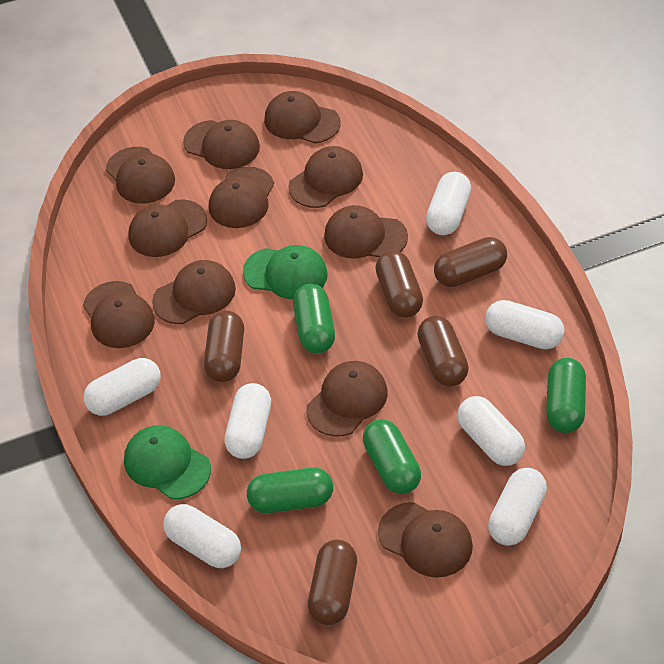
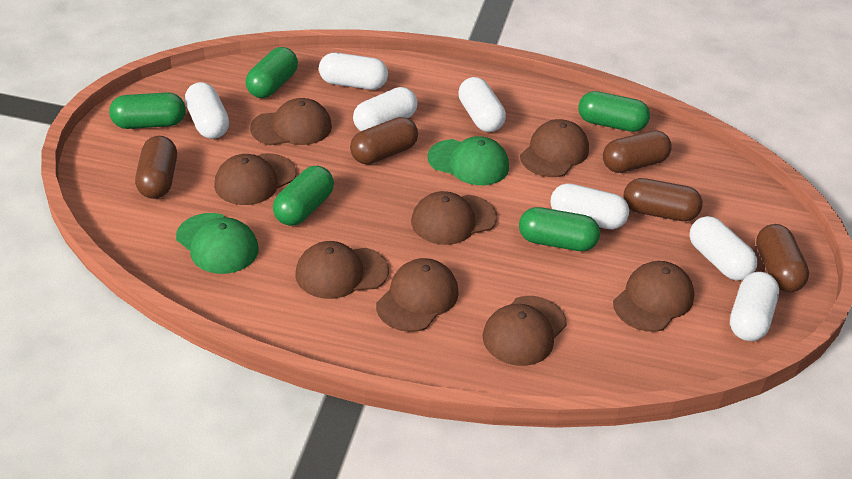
brown cap: 11 -> 8
green capsule: 4 -> 5

